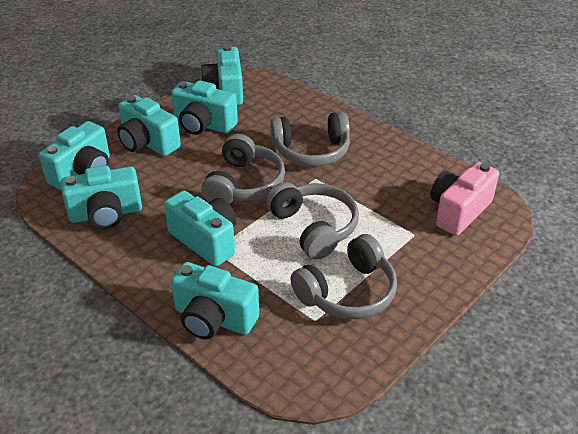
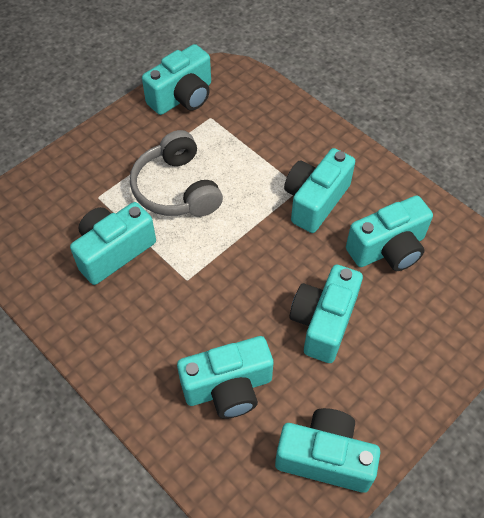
grey headphones: 4 -> 1
pink camera: 1 -> 0

